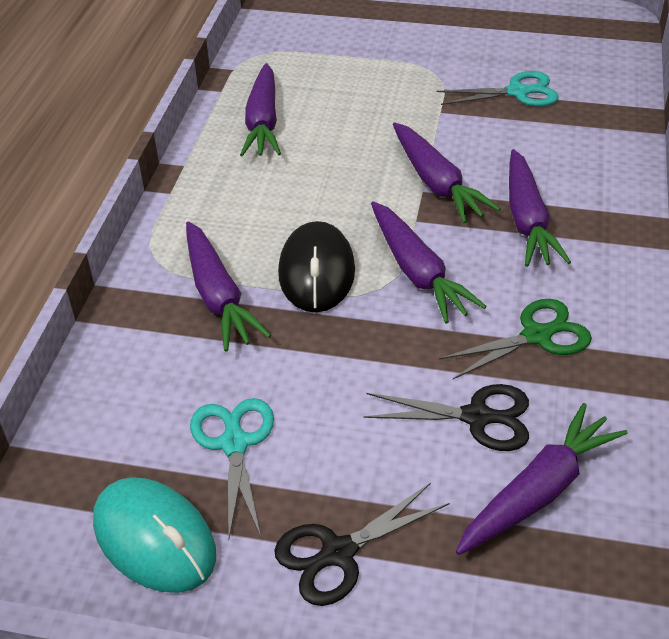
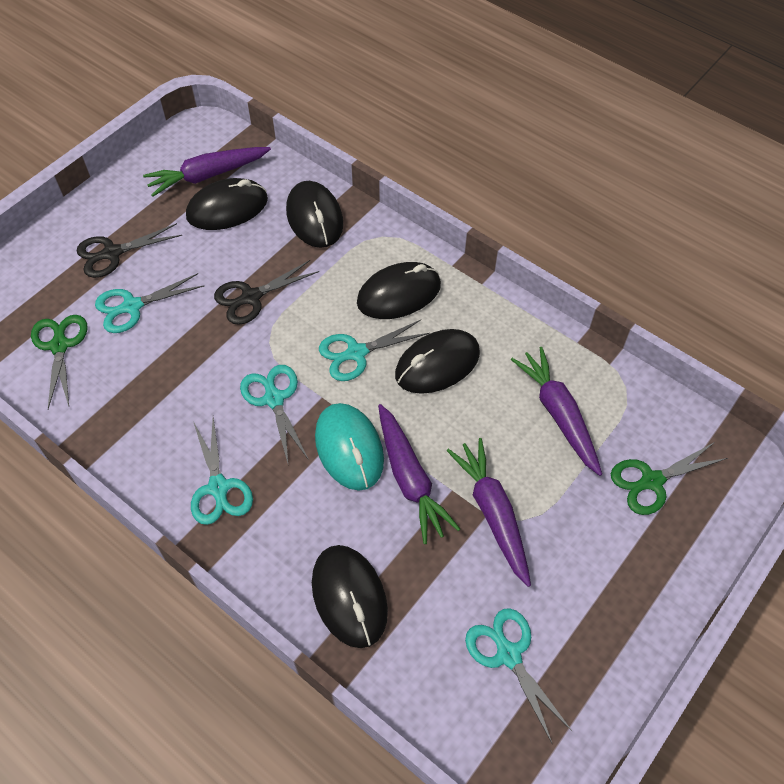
black mouse: 1 -> 5
green scissors: 1 -> 2
purple carrot: 6 -> 4
turquoise scissors: 2 -> 5

